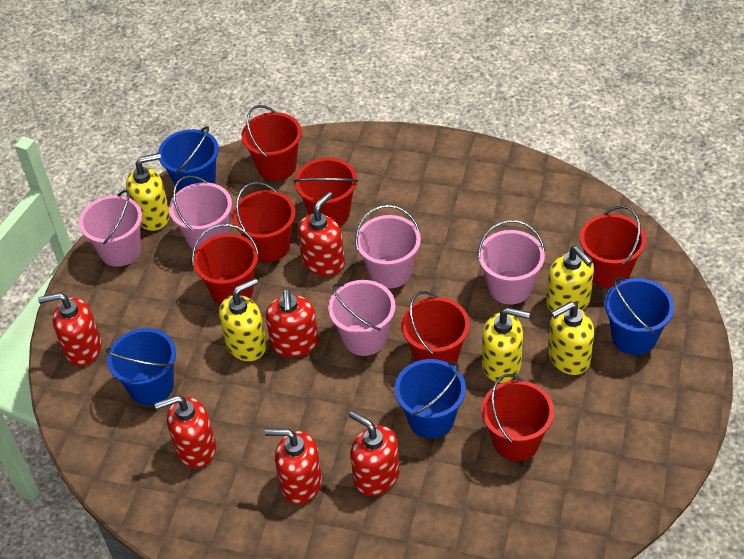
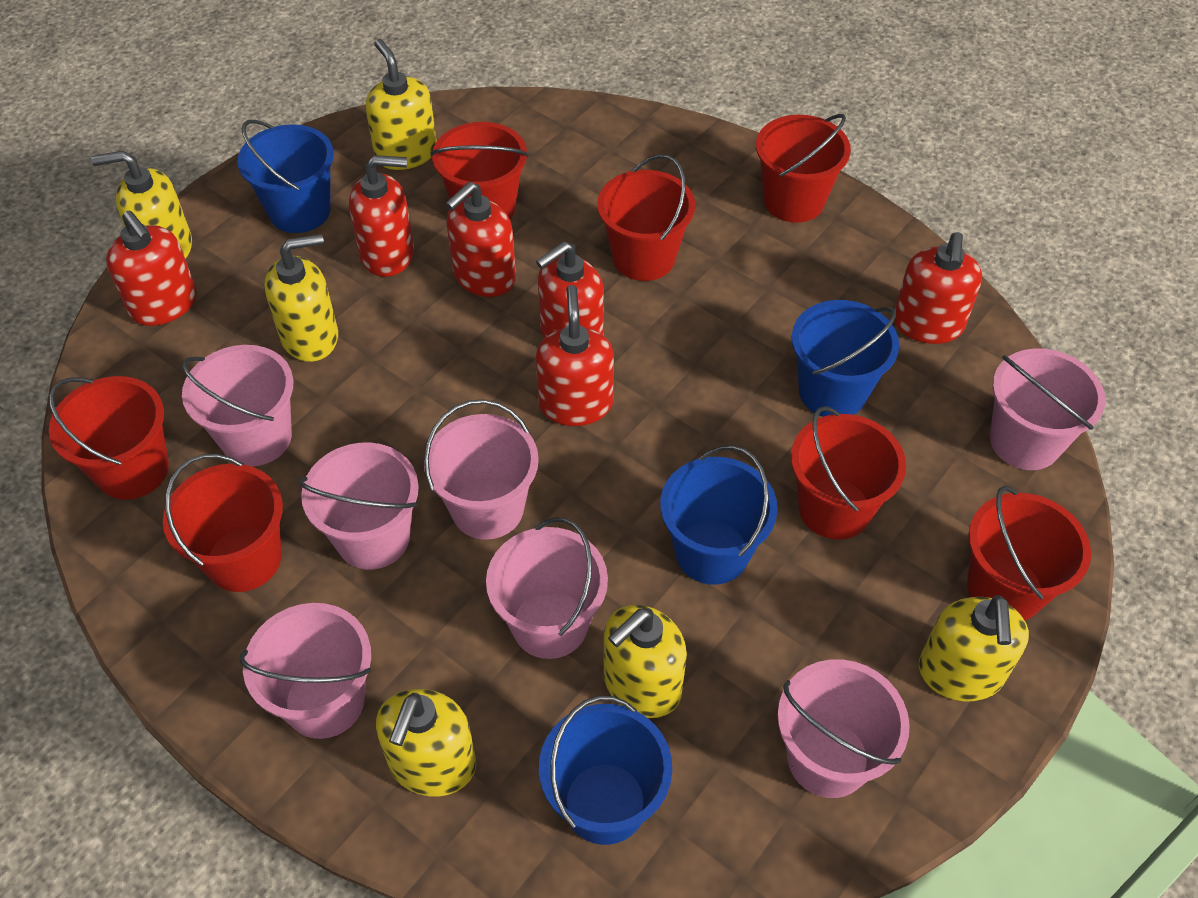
pink bucket: 5 -> 7
yellow soap dispenser: 5 -> 6

